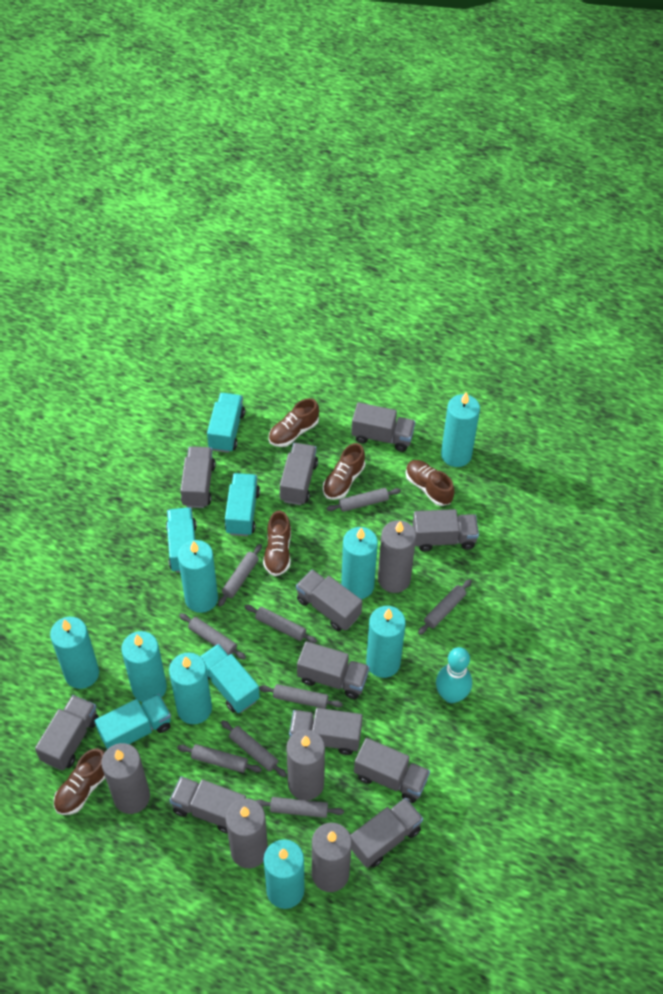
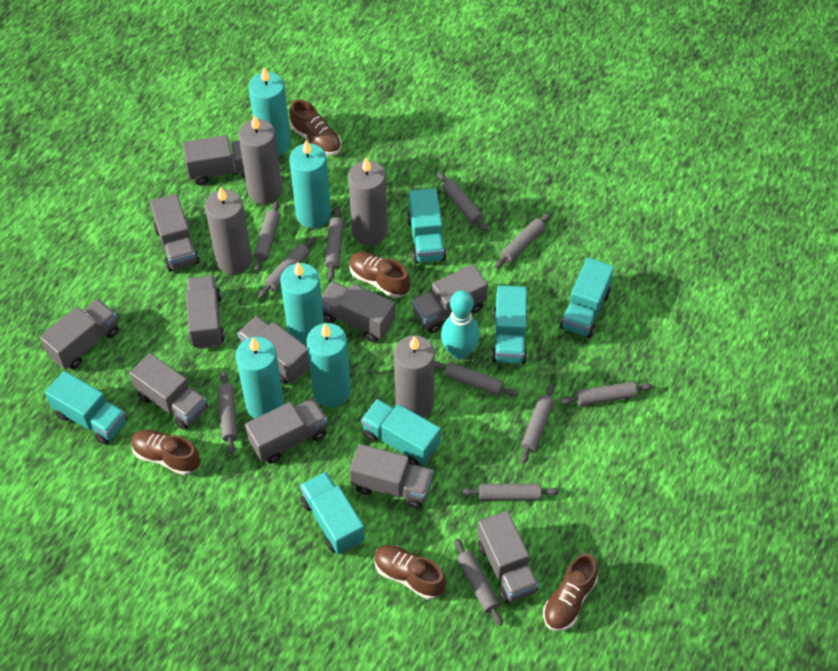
grey candle: 5 -> 4
grey rolling pin: 9 -> 11
turquoise candle: 8 -> 5
turquoise truck: 5 -> 6

